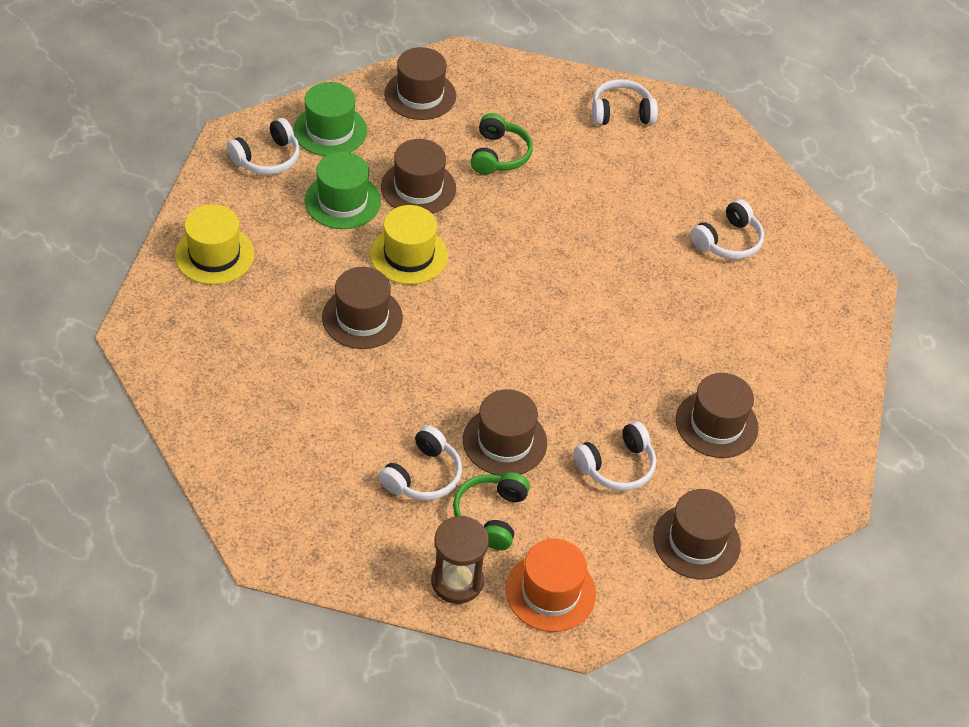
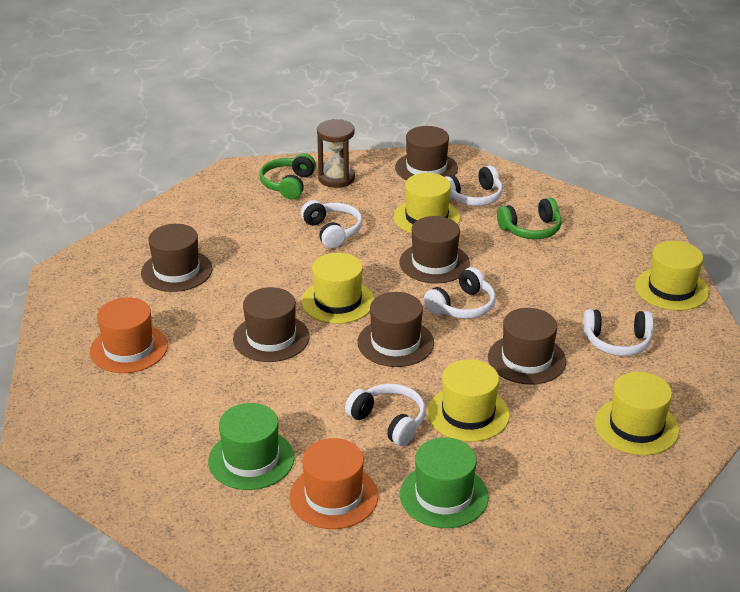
orange hat: 1 -> 2
yellow hat: 2 -> 5

